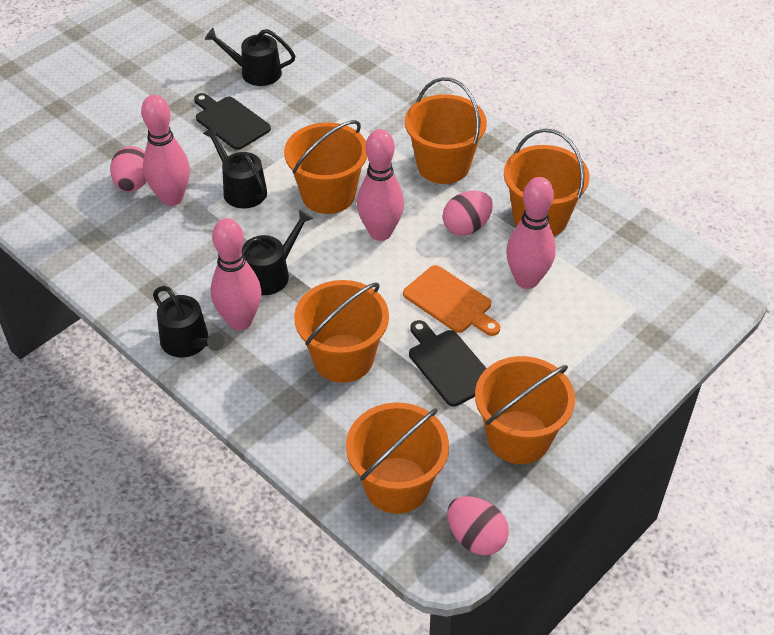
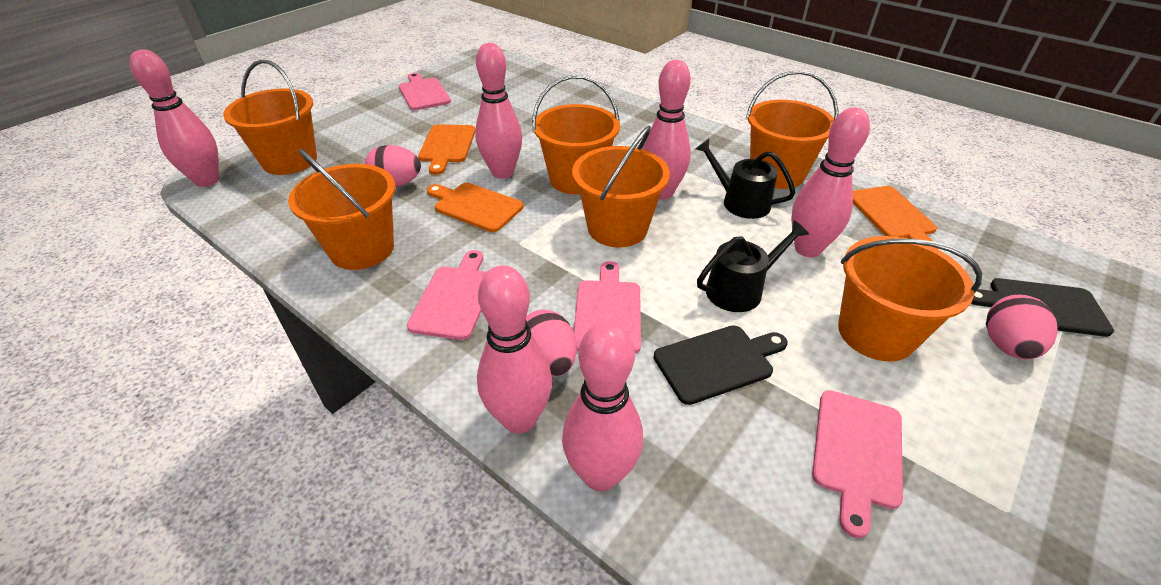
black watering can: 4 -> 2
orange cutting board: 1 -> 3
pink bowling pin: 4 -> 6
pink cutting board: 0 -> 4

